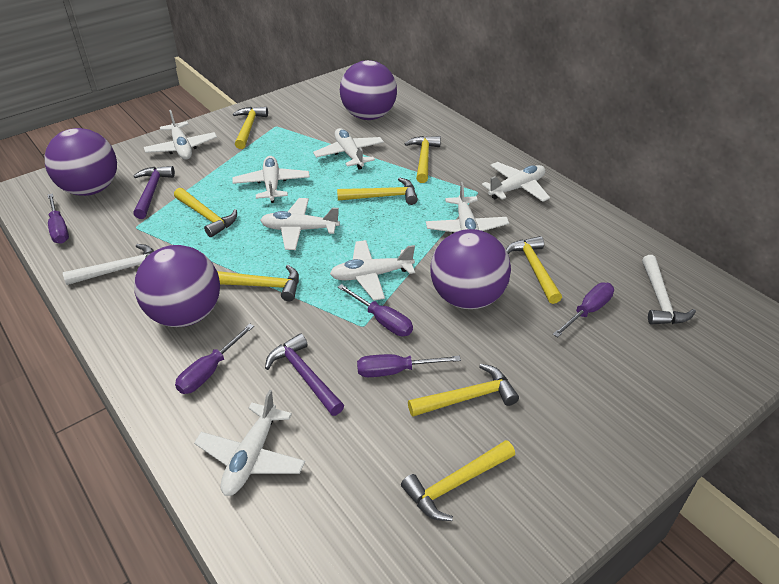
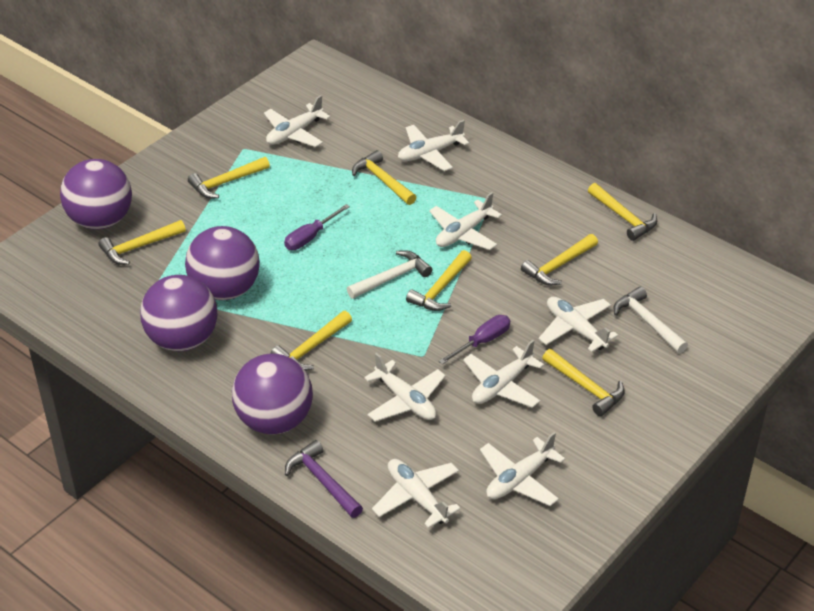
purple hammer: 2 -> 1
purple screwdriver: 5 -> 2

